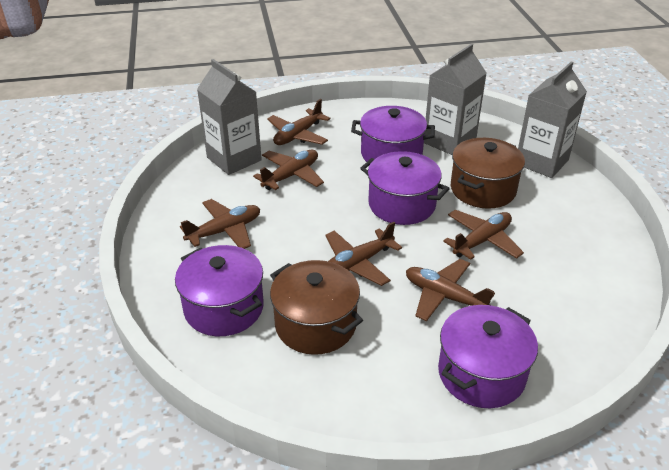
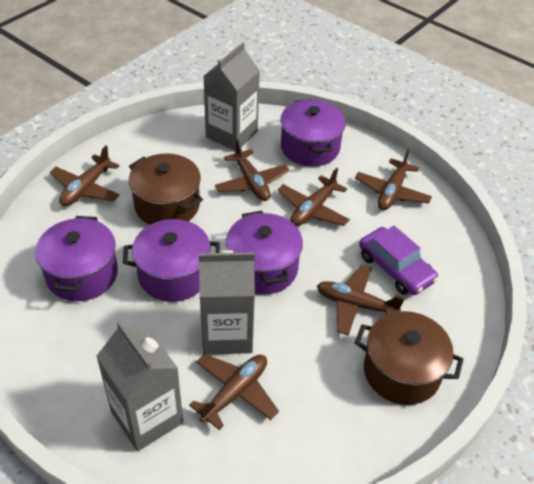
purple car: 0 -> 1

